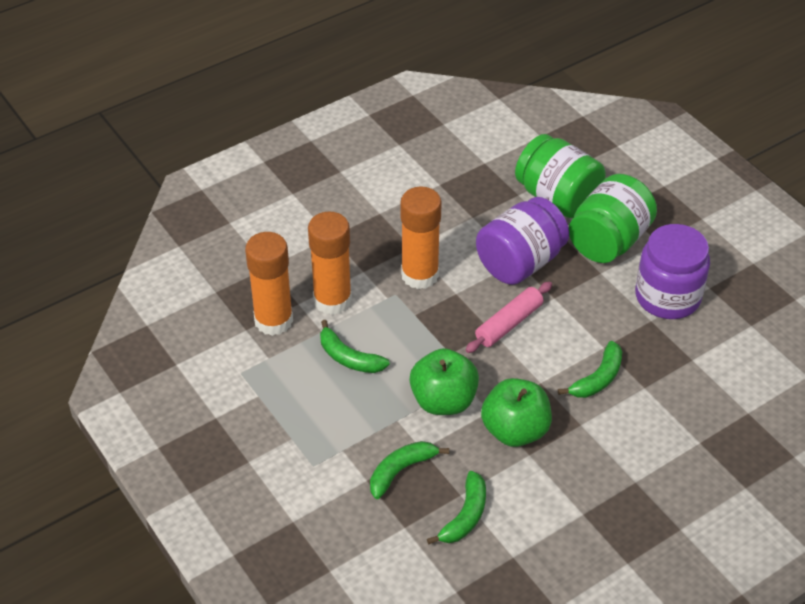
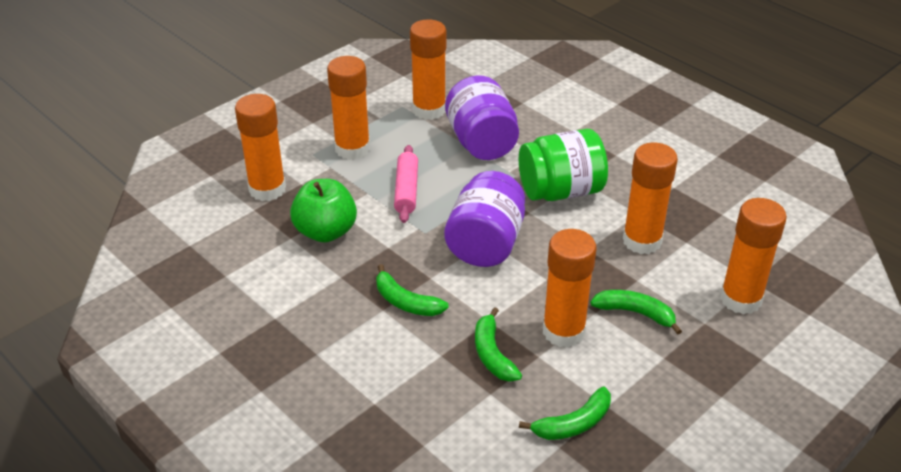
green apple: 2 -> 1
green jar: 2 -> 1
orange glue stick: 3 -> 6

